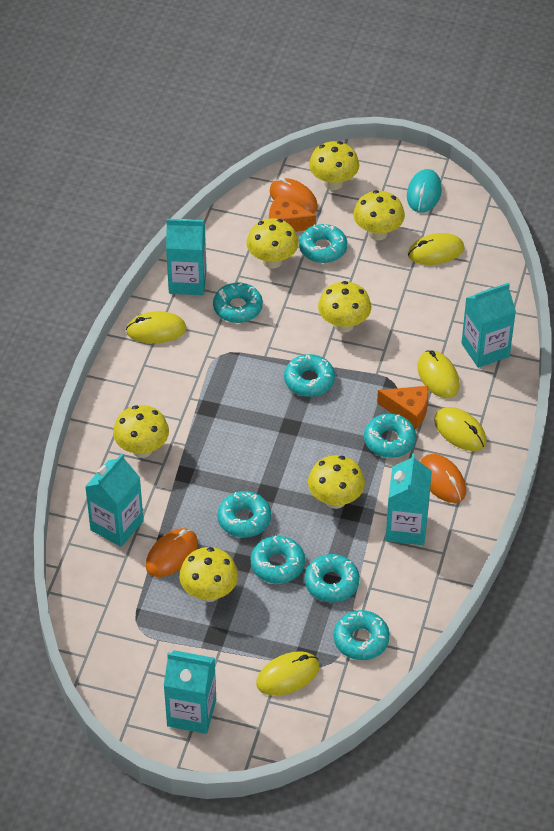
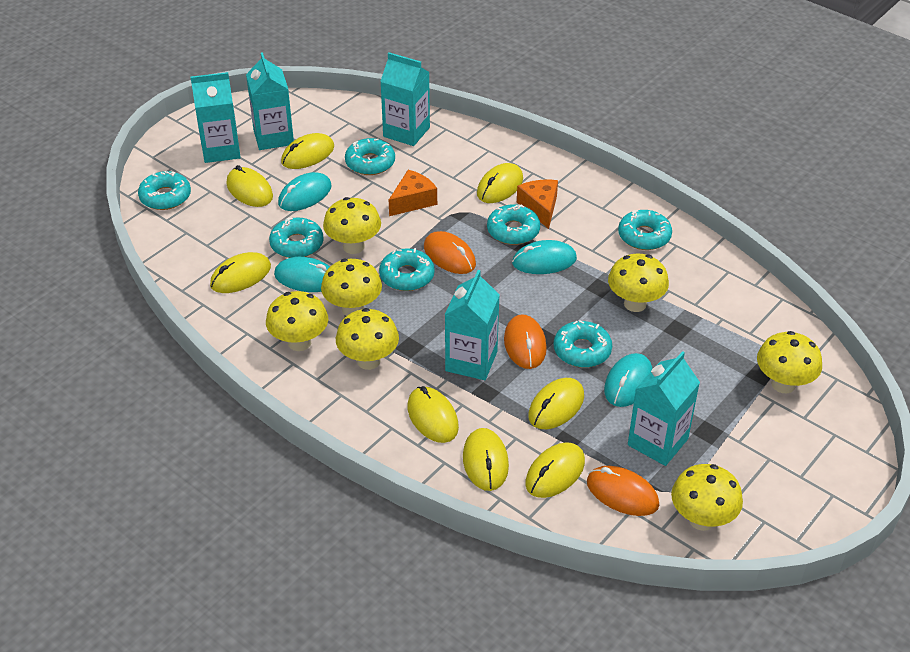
turquoise donut: 8 -> 7
turquoise mouse: 1 -> 4
yellow mouse: 5 -> 8

